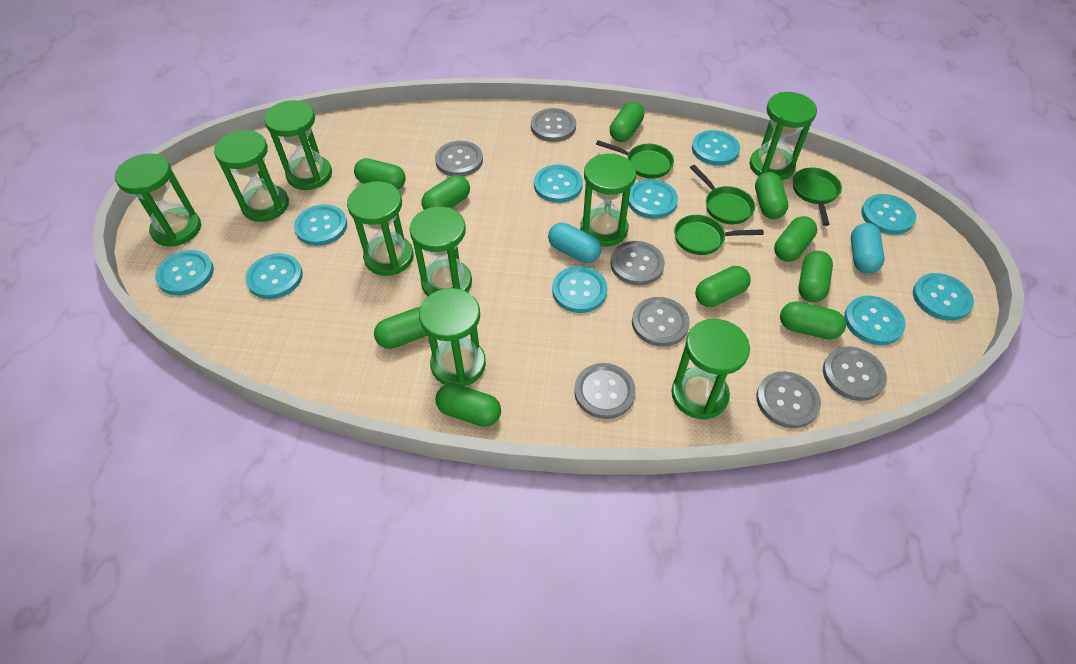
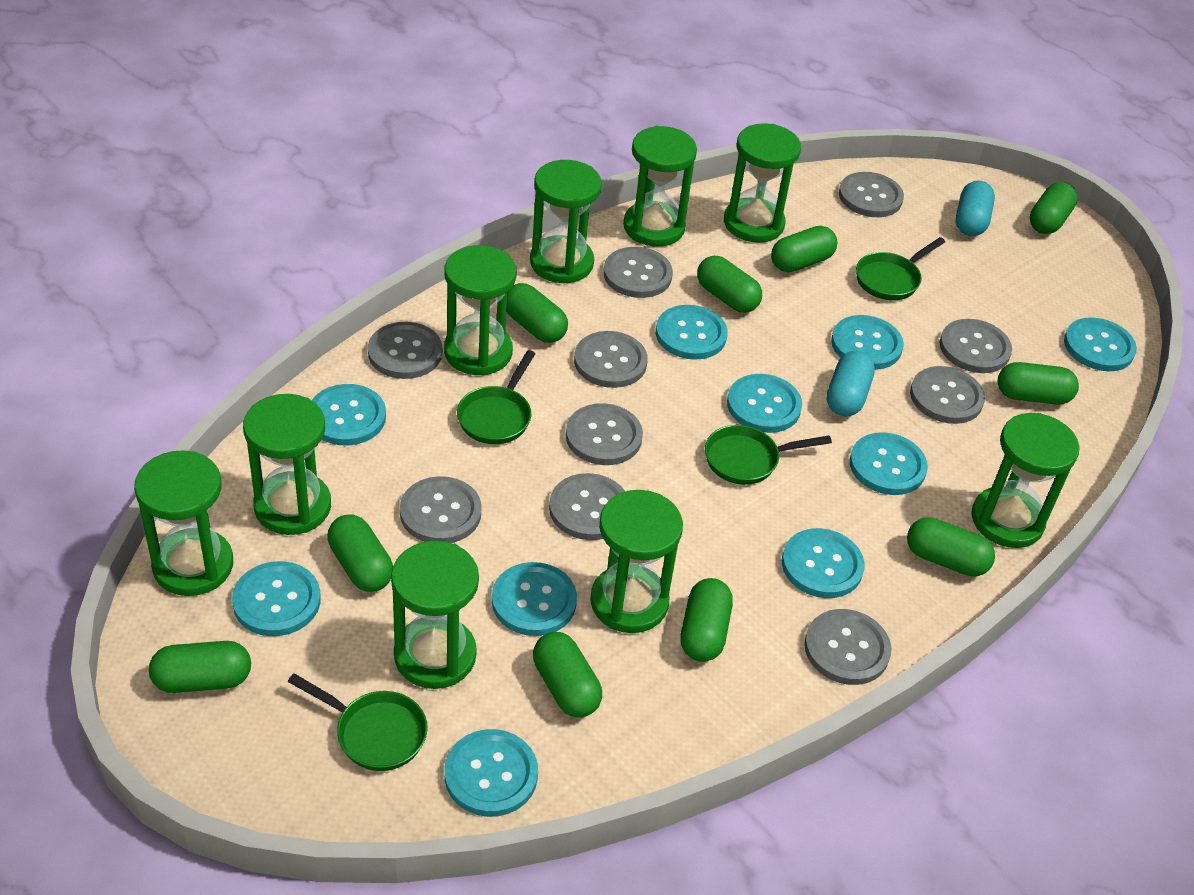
grey button: 7 -> 10

